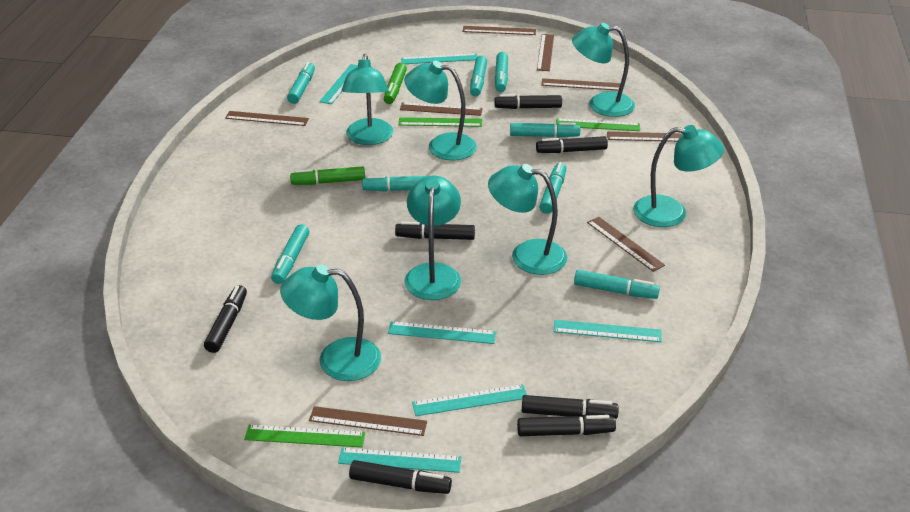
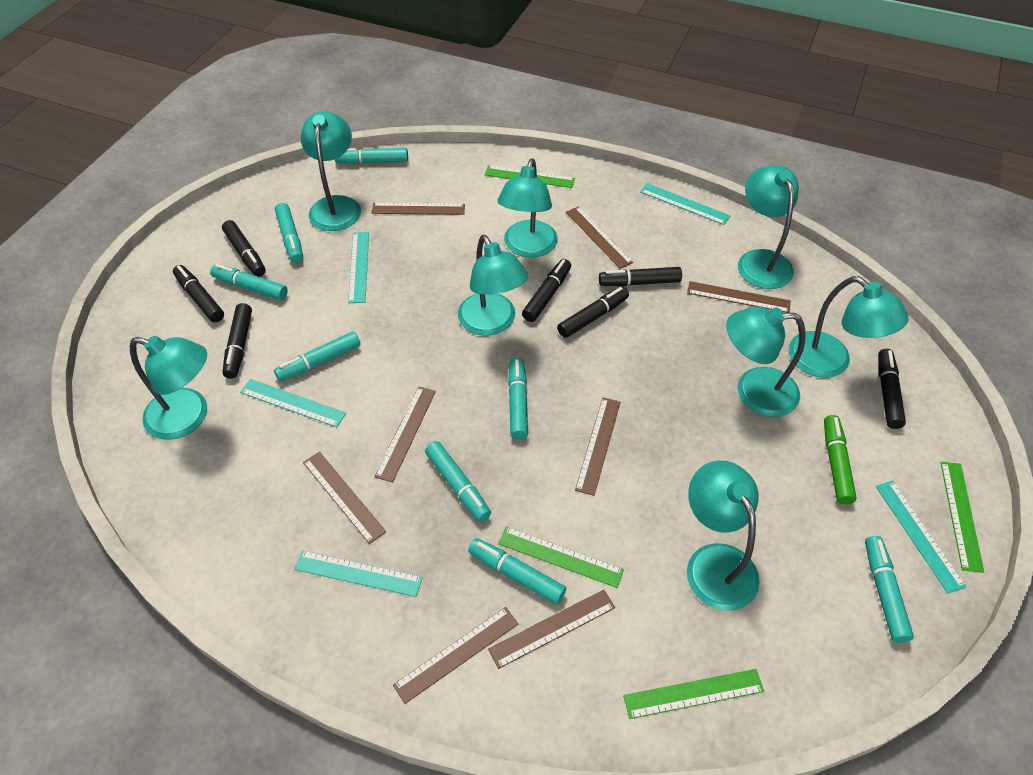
green marker: 2 -> 1
green ruler: 3 -> 4
turquoise lamp: 7 -> 8
turquoise ruler: 6 -> 5

